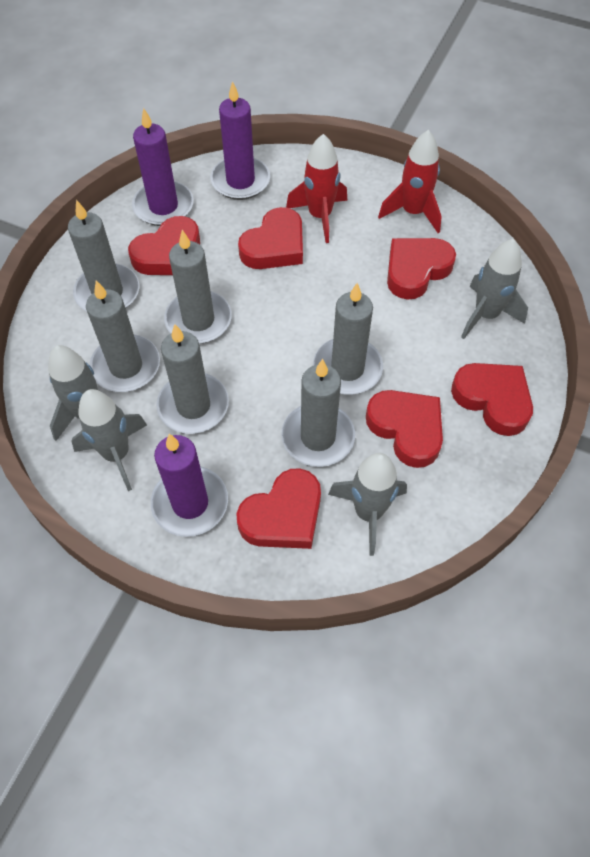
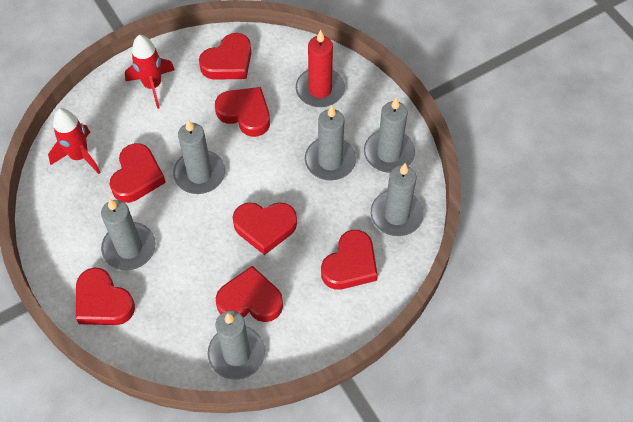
grey rocket: 4 -> 0
purple candle: 3 -> 0
red candle: 0 -> 1
red heart: 6 -> 7

